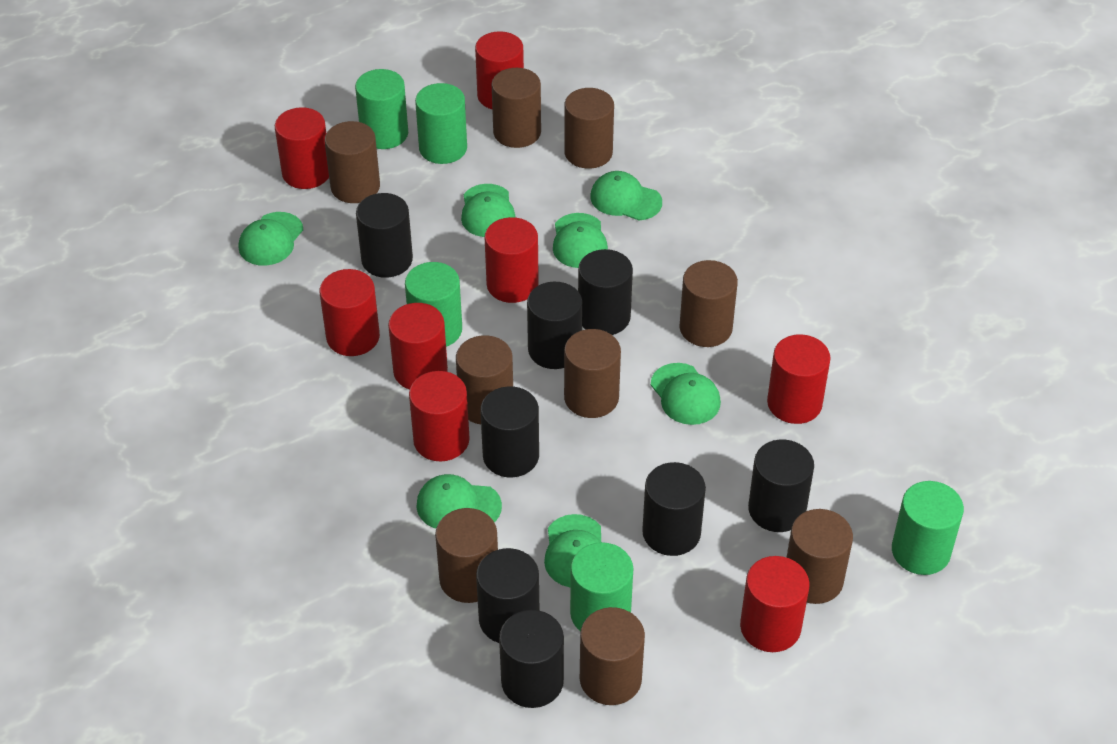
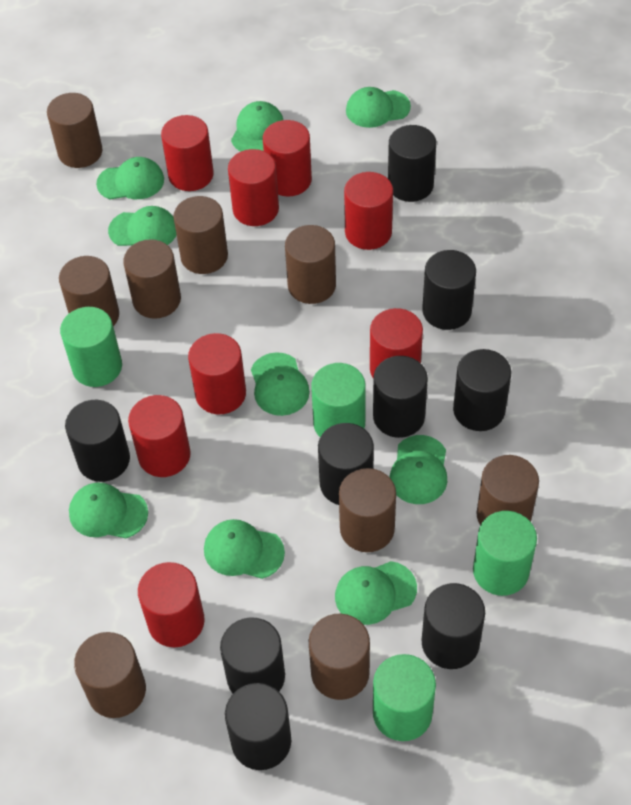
black cylinder: 8 -> 9
green cap: 7 -> 9
green cylinder: 5 -> 4

